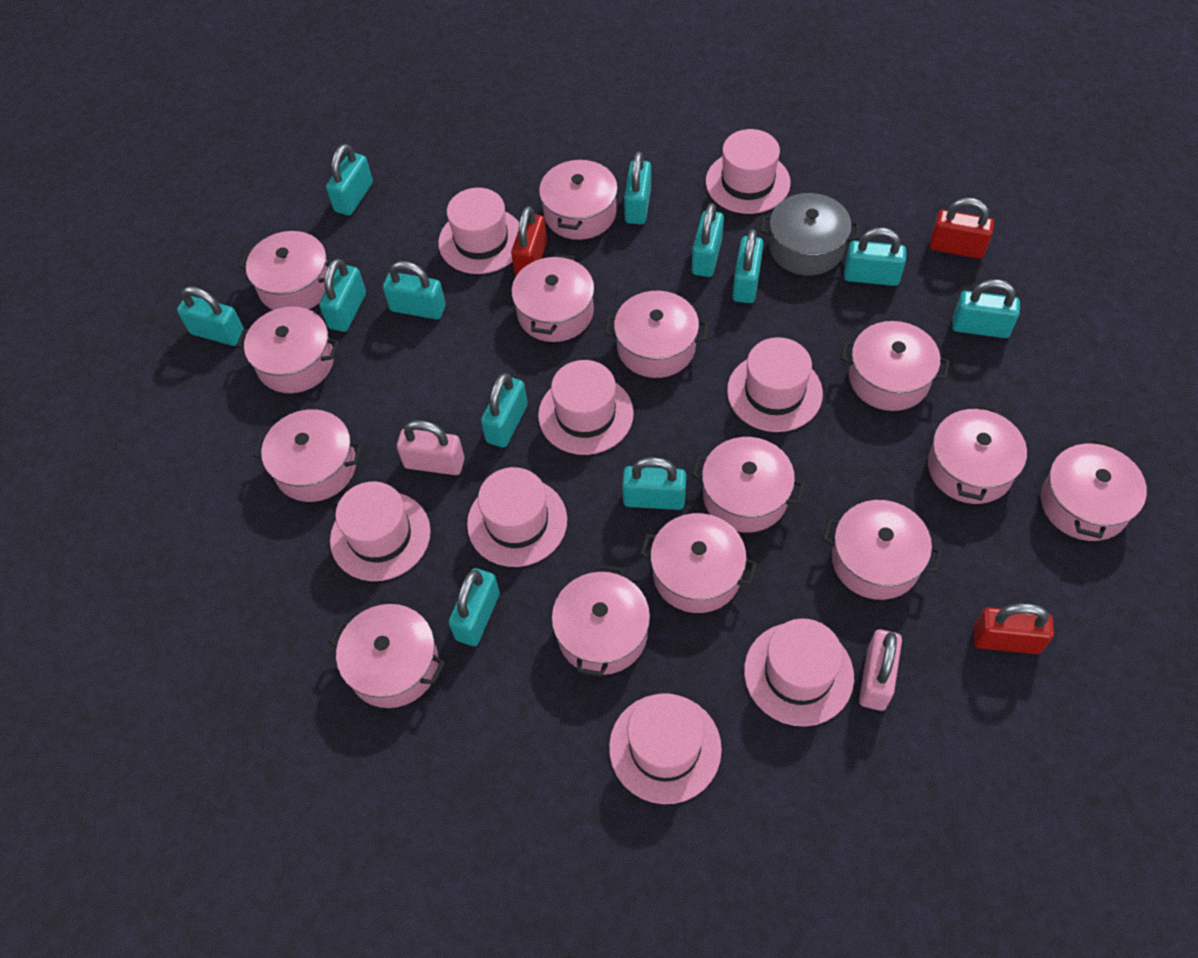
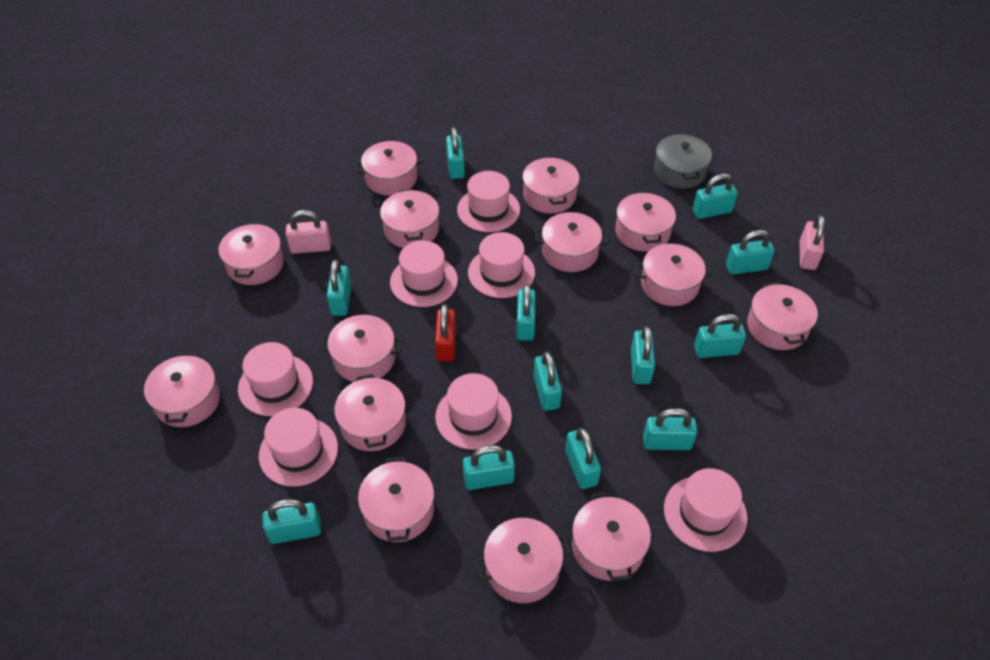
pink hat: 8 -> 7
red padlock: 3 -> 1

